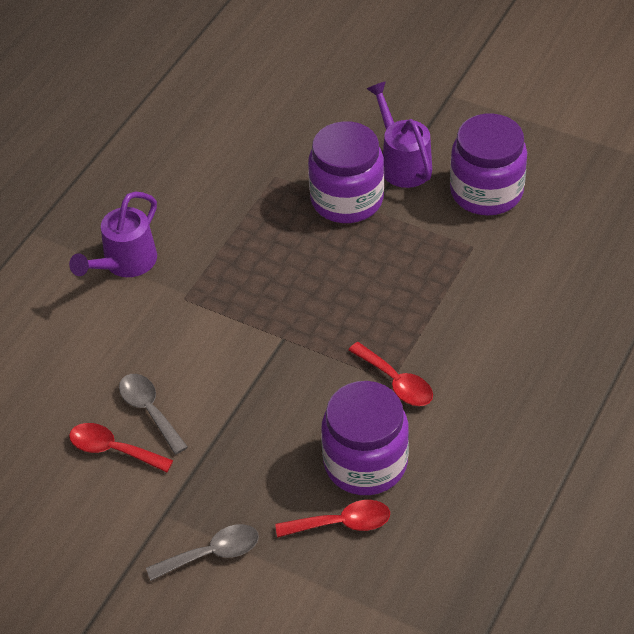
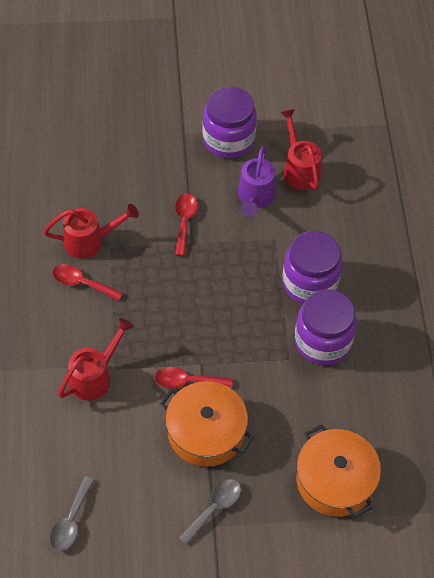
orange pot: 0 -> 2
purple watering can: 2 -> 1
red watering can: 0 -> 3

